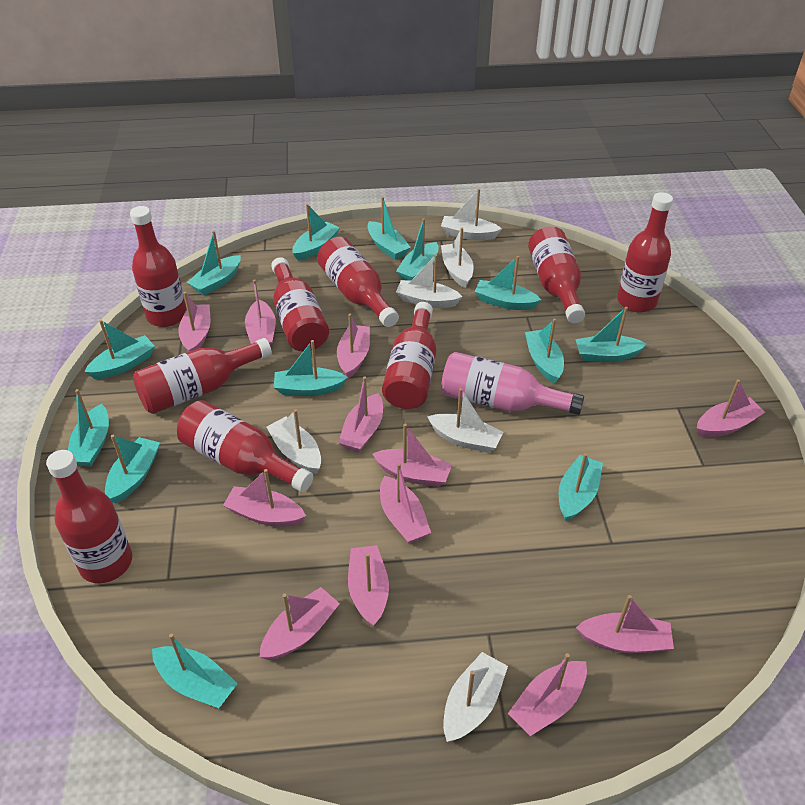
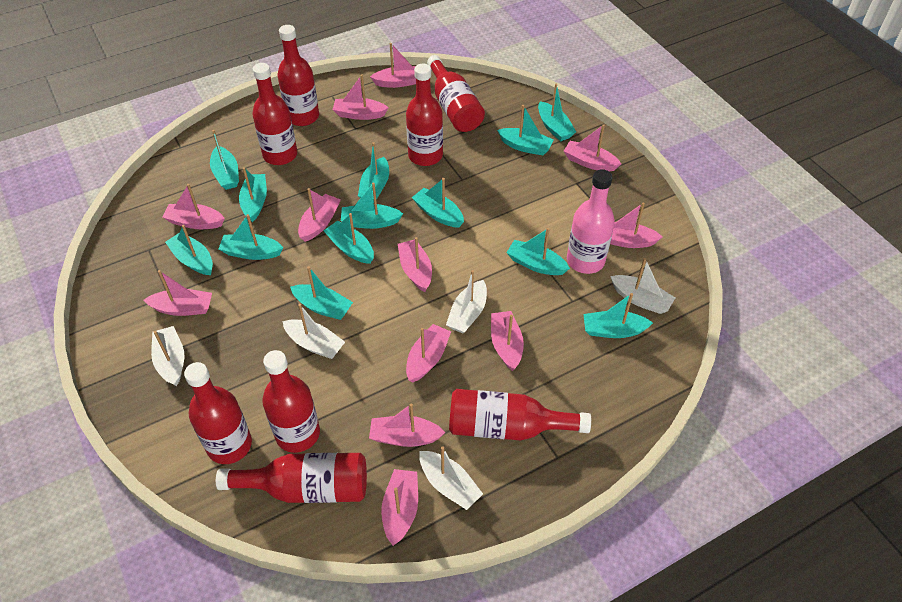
red bottle: 9 -> 8
white boat: 6 -> 5

